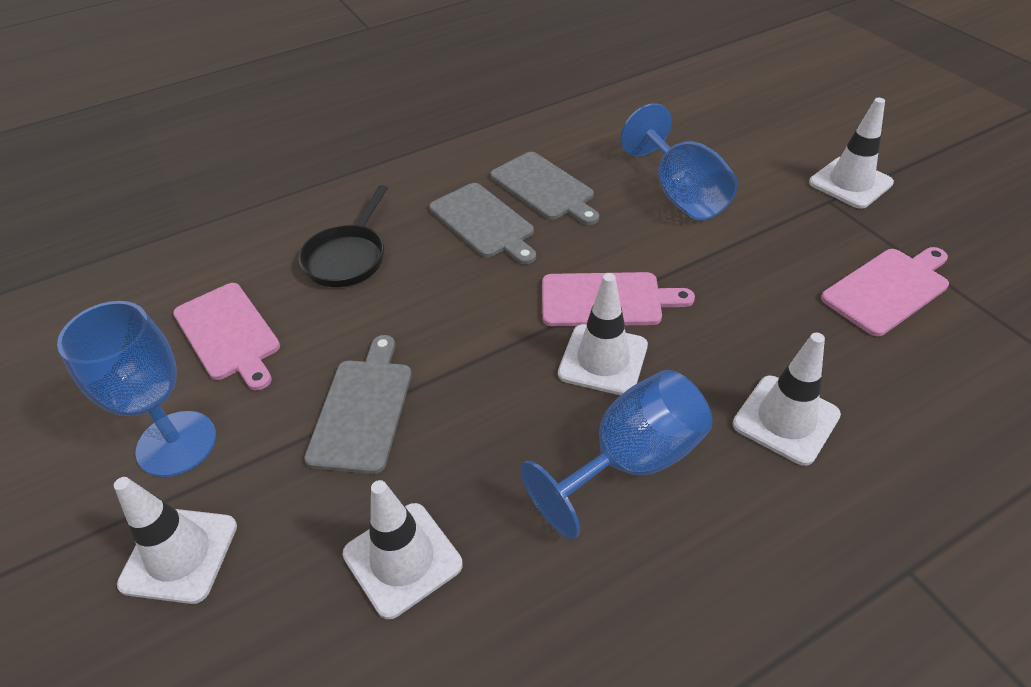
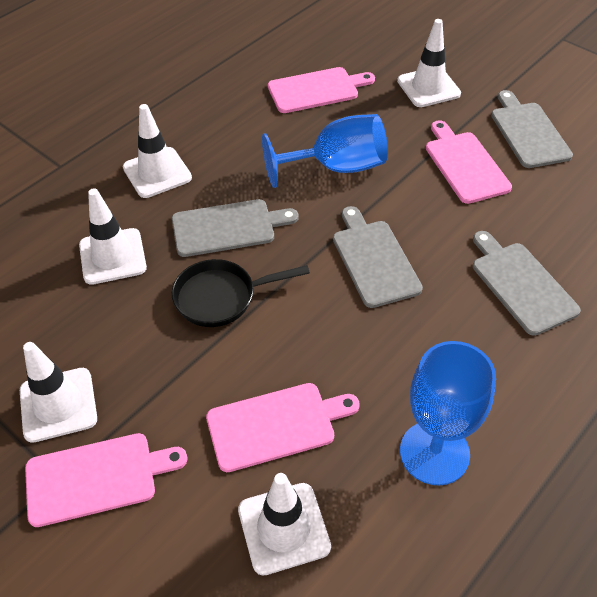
blue goblet: 3 -> 2
grey cutting board: 3 -> 4
pink cutting board: 3 -> 4

